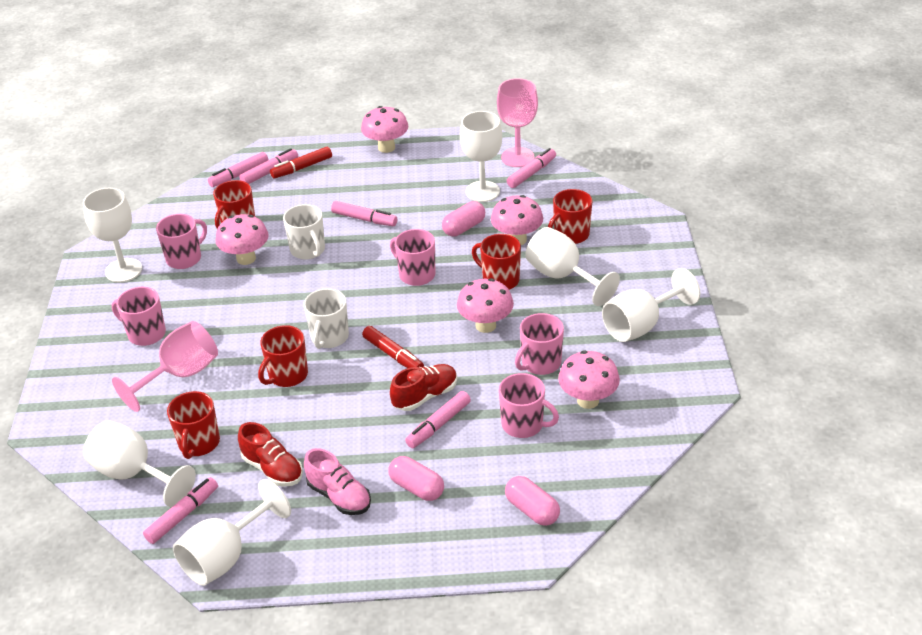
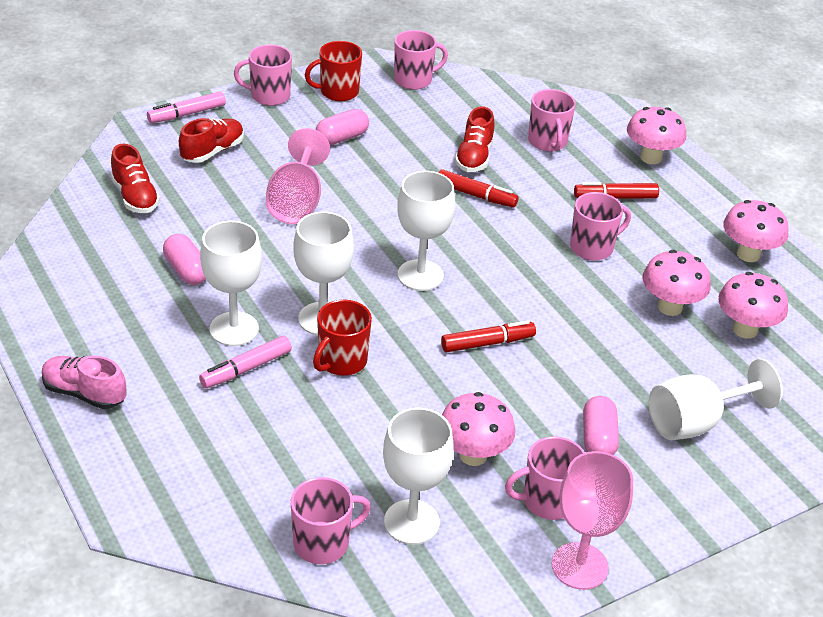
pink marker: 6 -> 2
pink mug: 5 -> 6
red marker: 2 -> 3
red mug: 5 -> 2
red shoe: 2 -> 3
white goblet: 6 -> 5
white mug: 2 -> 0

